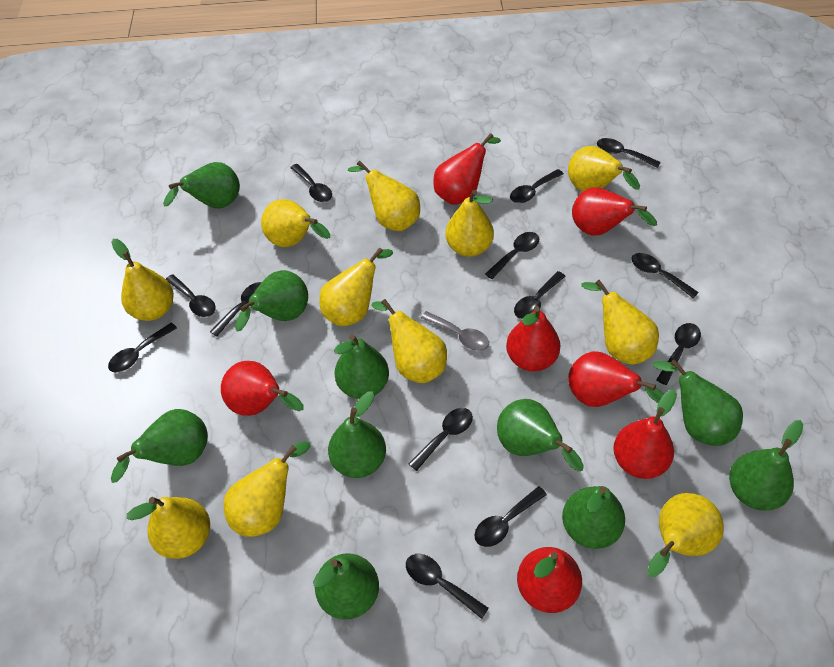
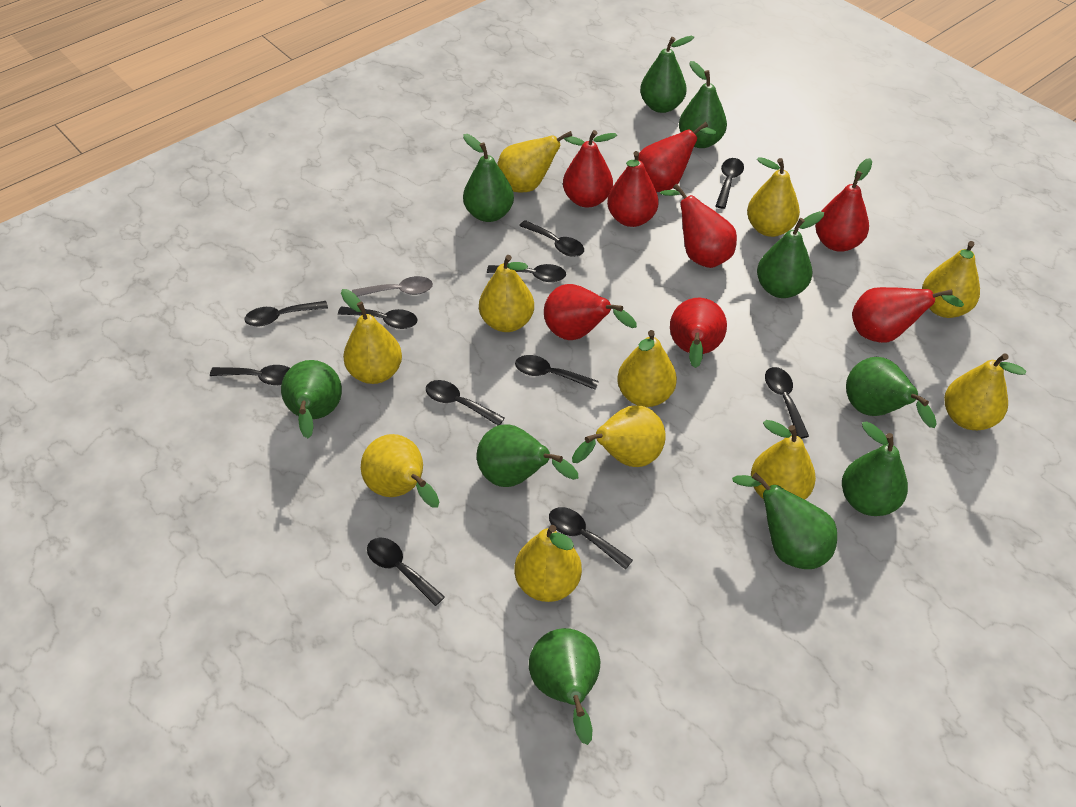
black spoon: 13 -> 11
red pear: 7 -> 8

